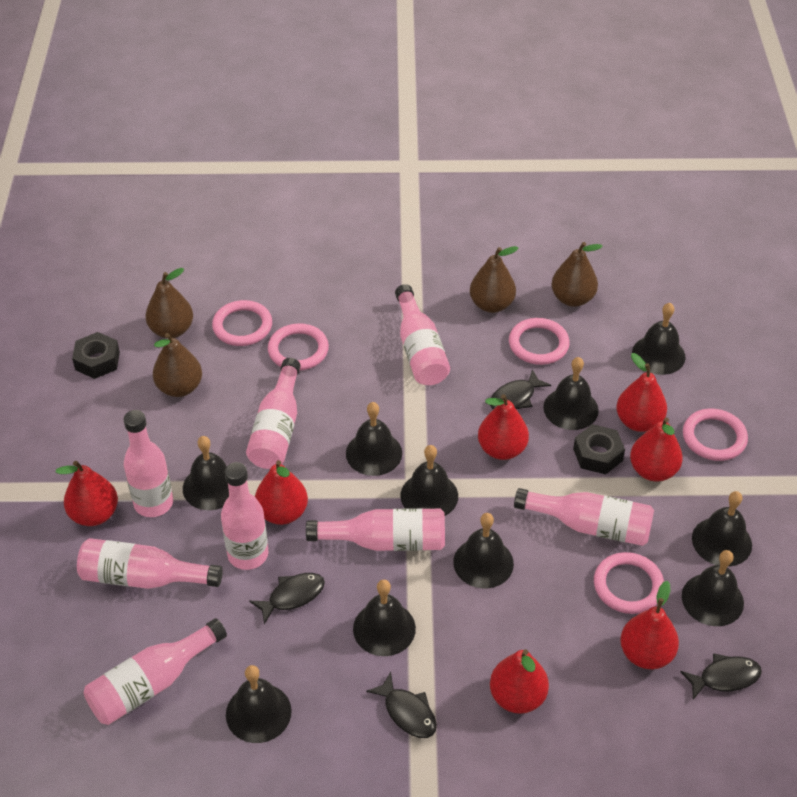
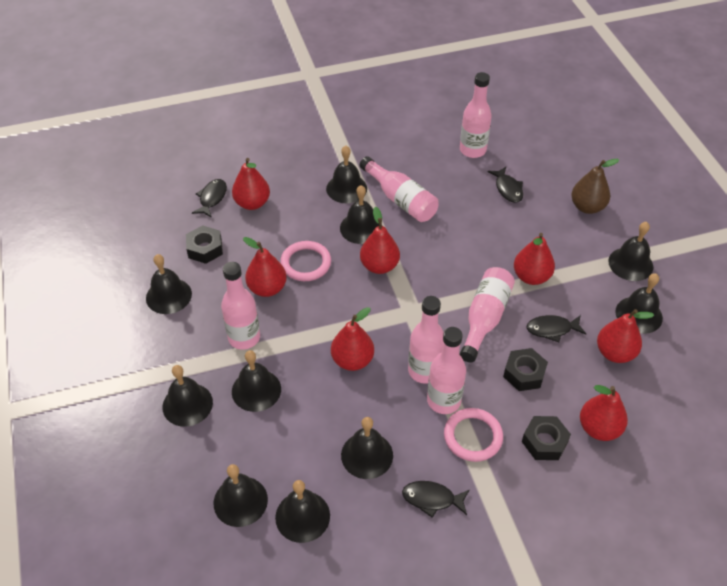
black nut: 2 -> 3
brown pear: 4 -> 1
pink bottle: 8 -> 6
pink ring: 5 -> 2

